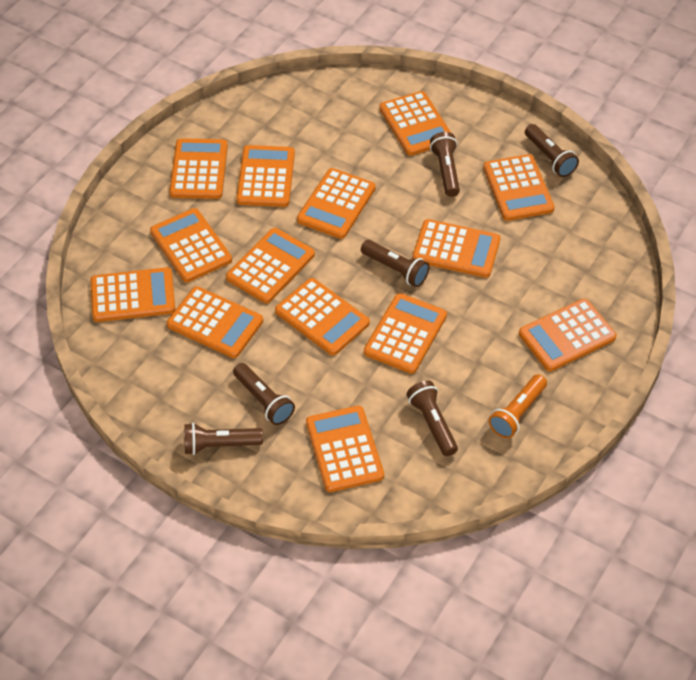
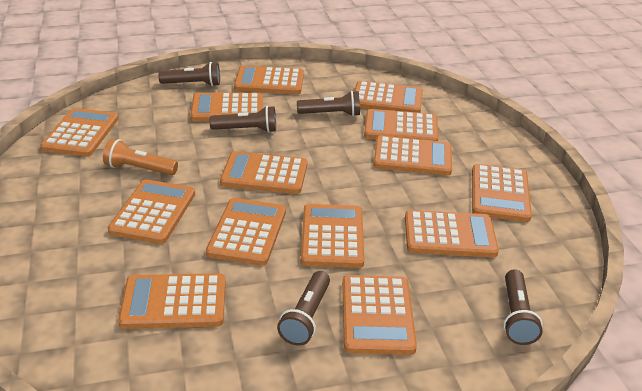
brown flashlight: 6 -> 5

